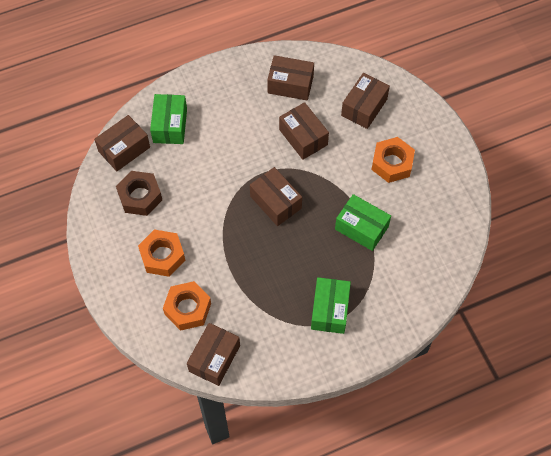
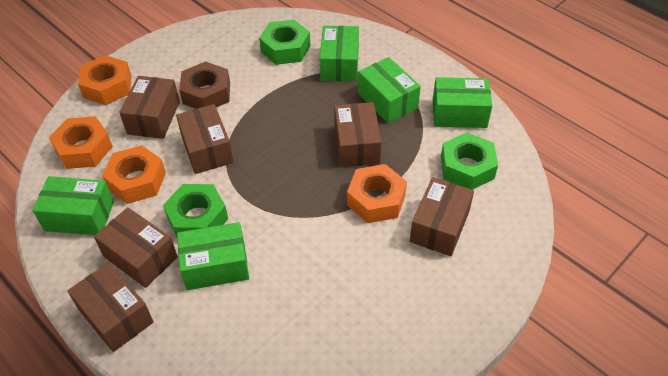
green box: 3 -> 5
green nut: 0 -> 3
orange nut: 3 -> 4

